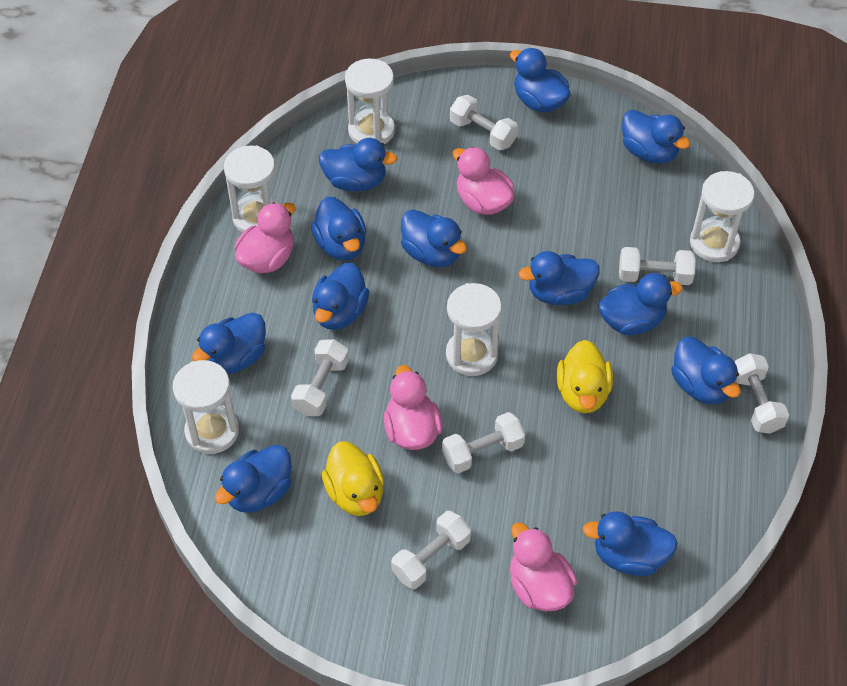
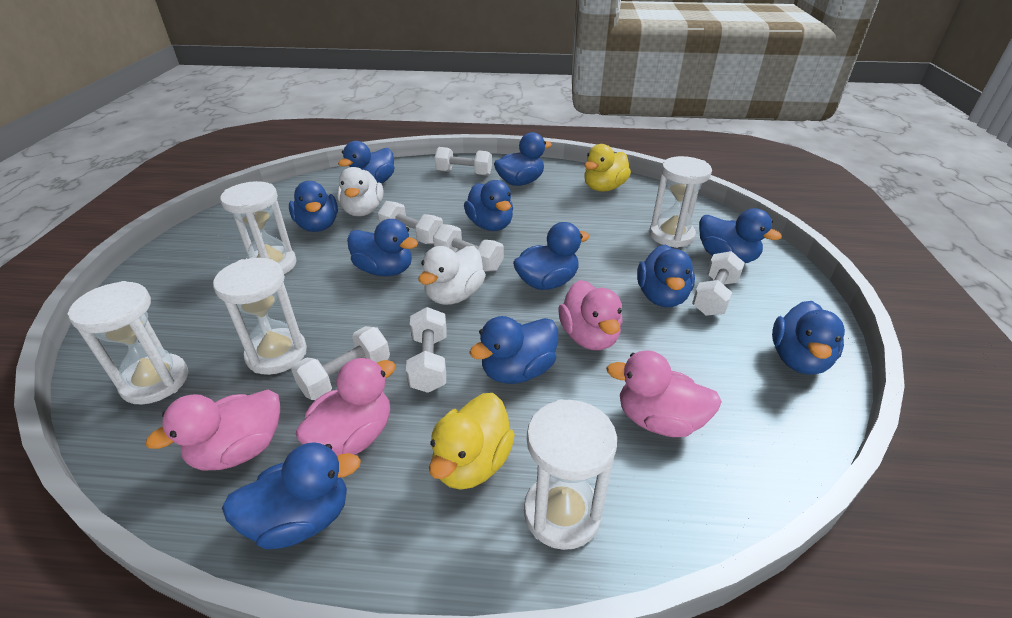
blue duck: 12 -> 11
white duck: 0 -> 2

